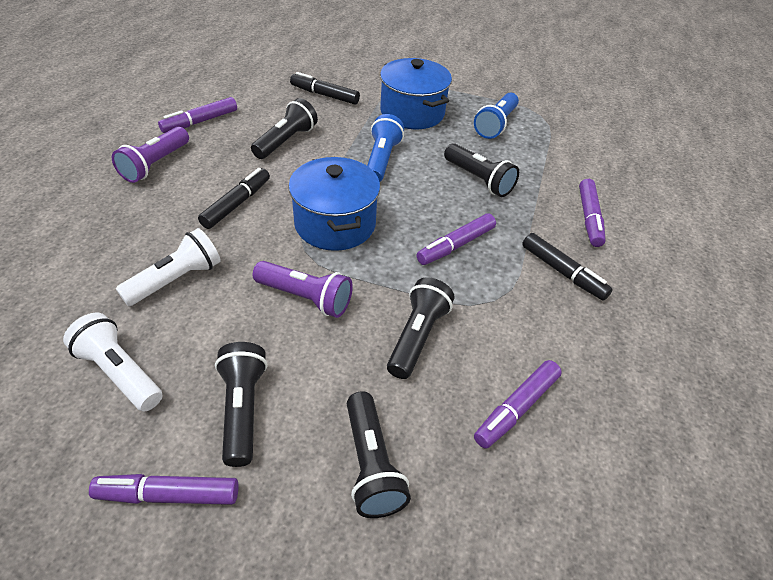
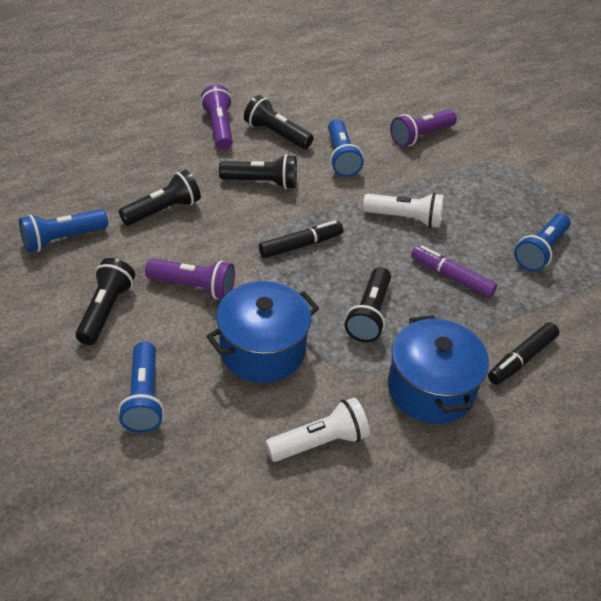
black marker: 3 -> 2
blue flashlight: 2 -> 4
purple flashlight: 2 -> 3
purple marker: 5 -> 1

